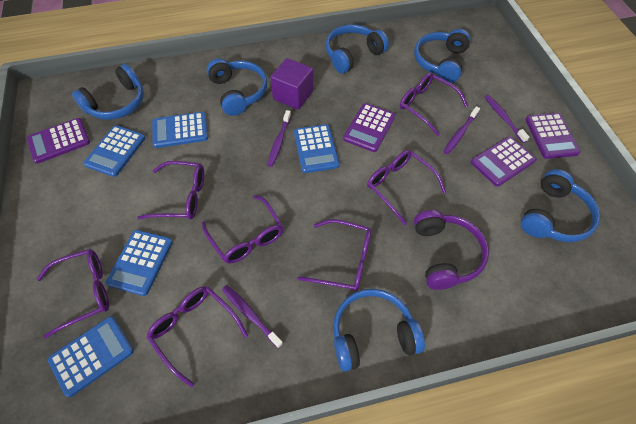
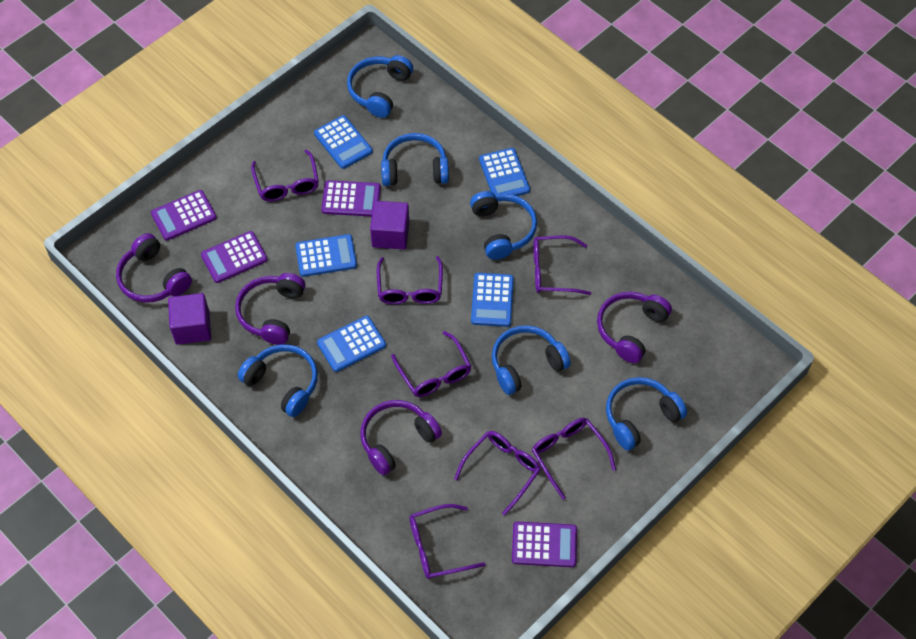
purple cube: 1 -> 2
purple headphones: 1 -> 4
purple toothbrush: 4 -> 0

